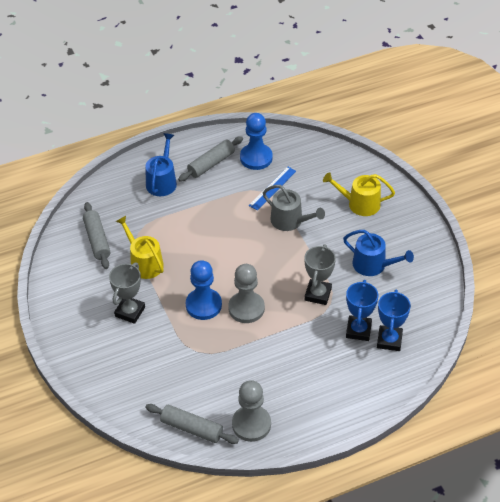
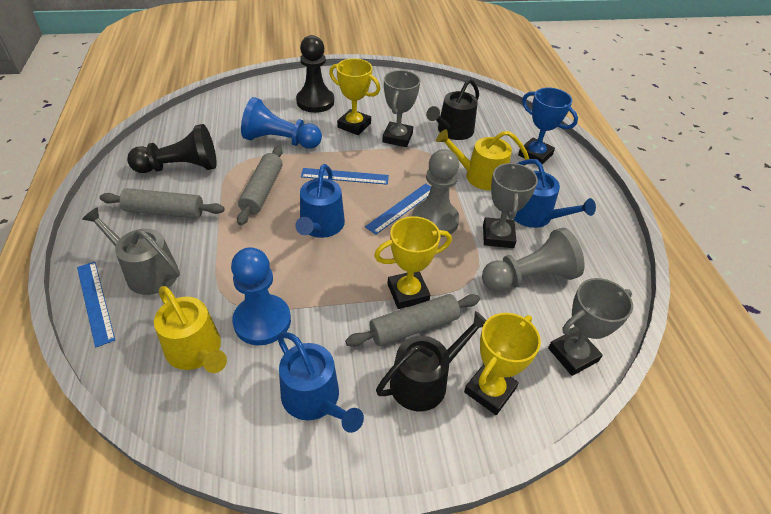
black pawn: 0 -> 2
black watering can: 0 -> 2
blue ruler: 1 -> 3
blue trophy: 2 -> 1
blue watering can: 2 -> 3
grey trophy: 2 -> 3
yellow trophy: 0 -> 3

